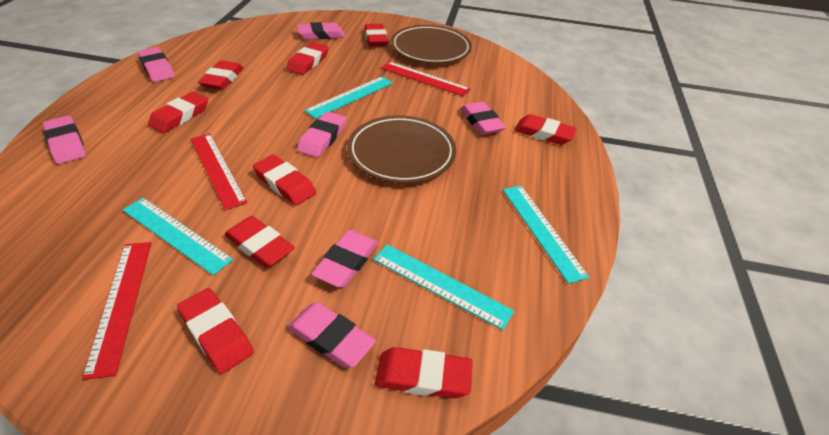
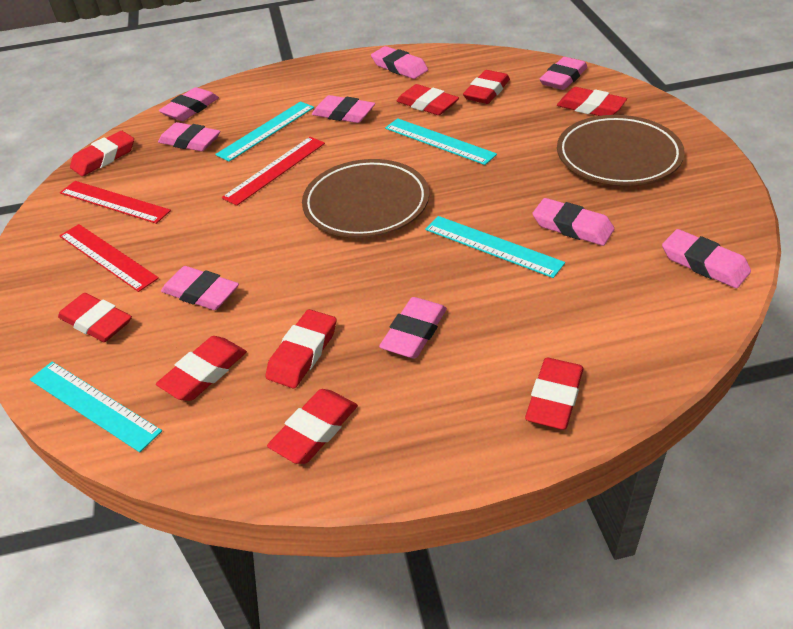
pink eraser: 7 -> 9

